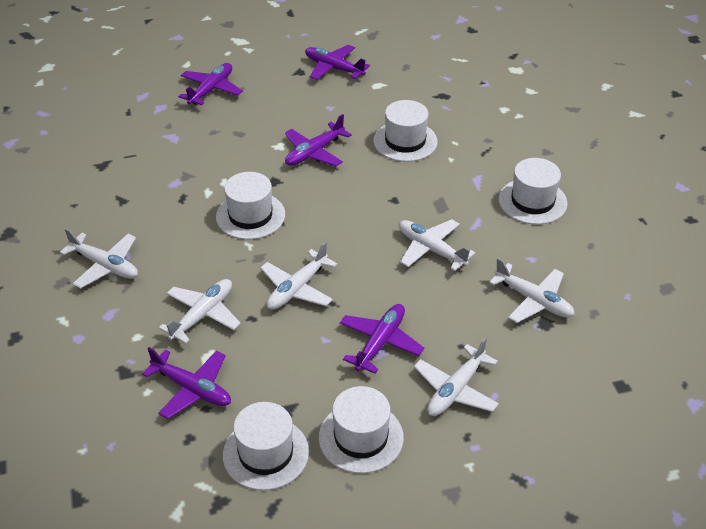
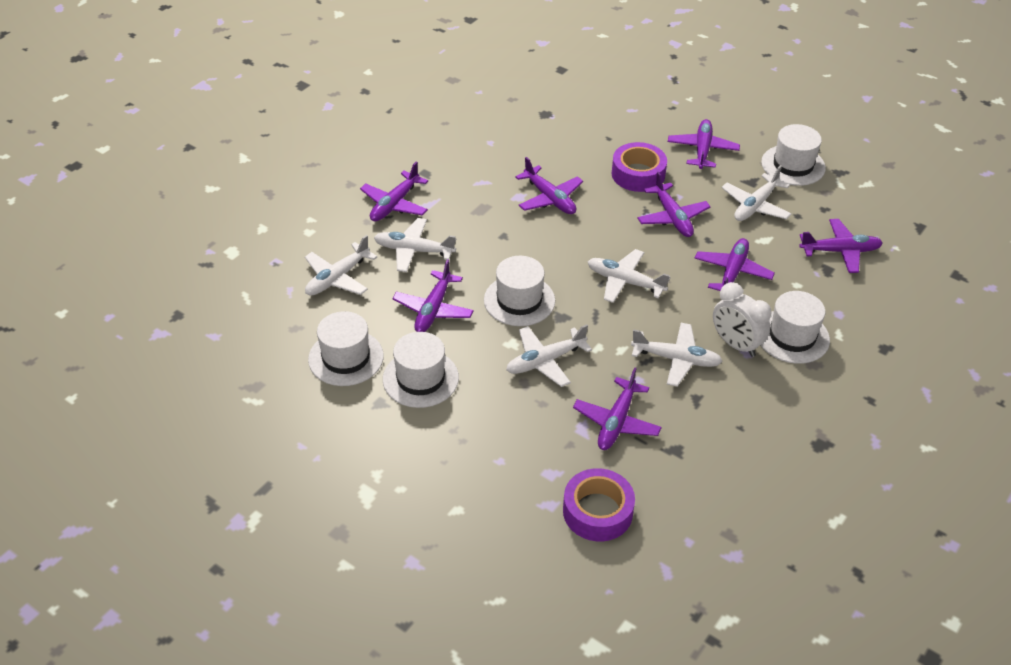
purple plane: 5 -> 8
purple tape: 0 -> 2
white clock: 0 -> 1

